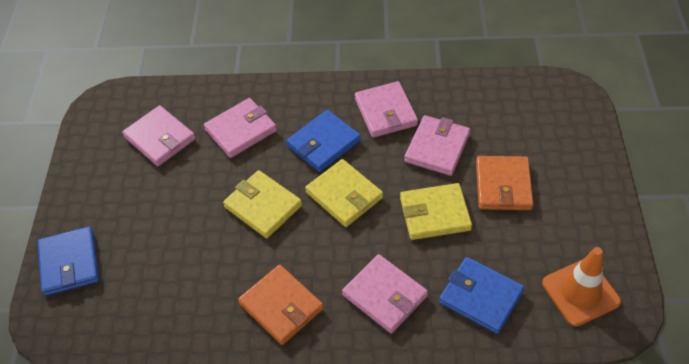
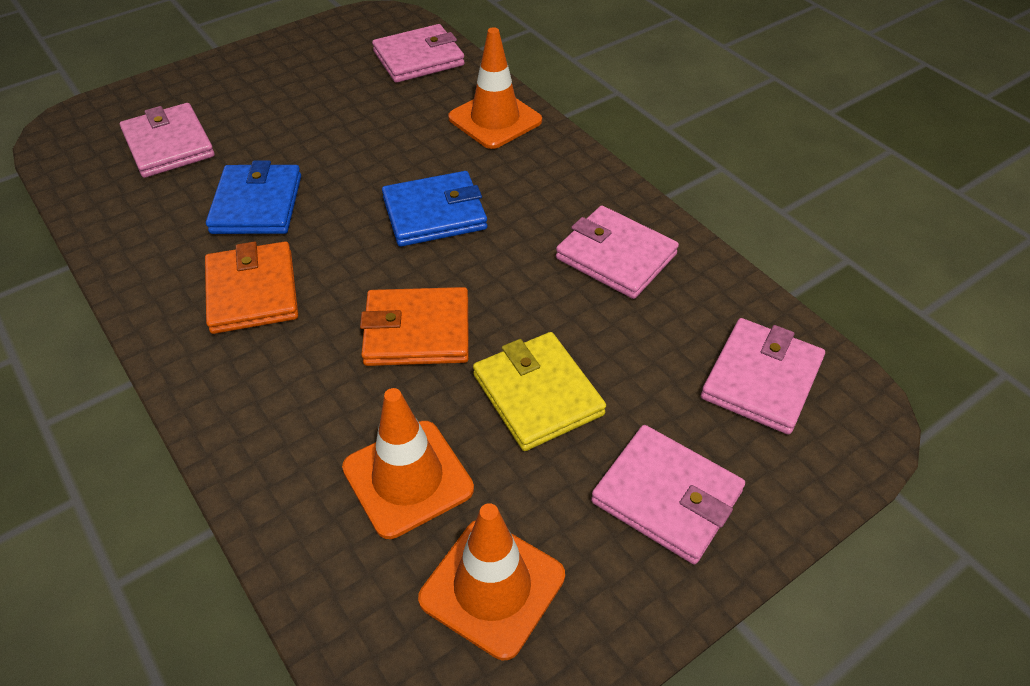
blue wallet: 3 -> 2
orange traffic cone: 1 -> 3
yellow wallet: 3 -> 1

